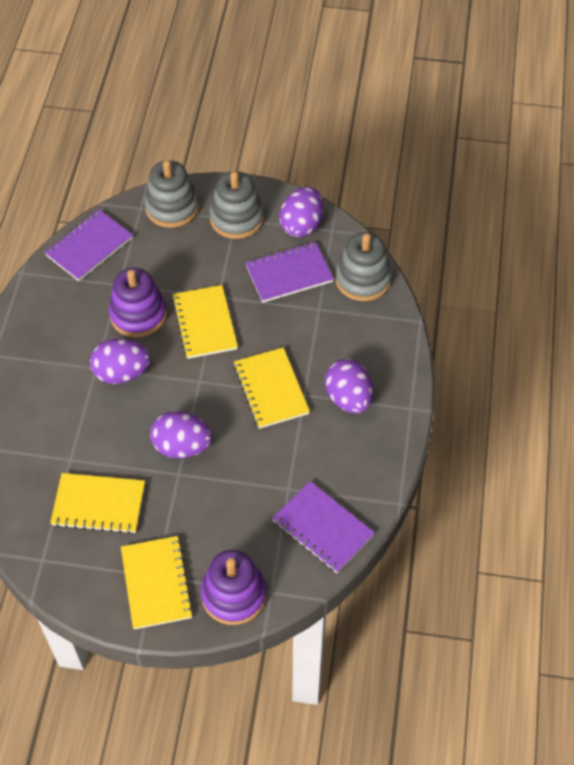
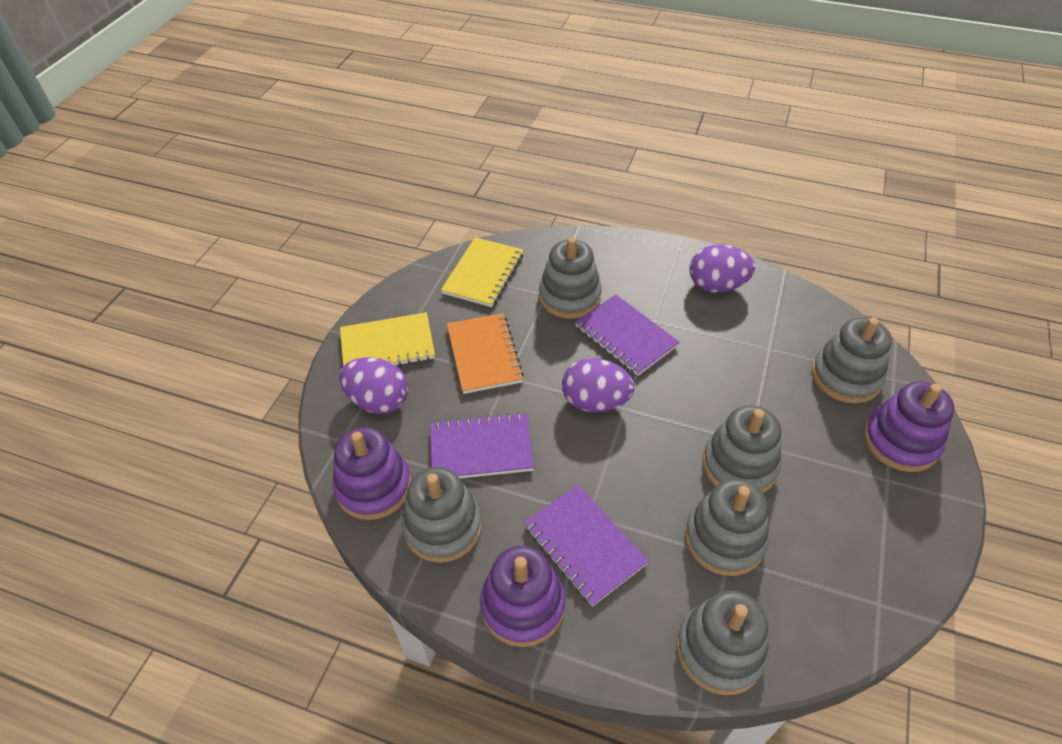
grey stacking toy: 3 -> 6
orange notebook: 0 -> 1
purple egg: 4 -> 3
purple stacking toy: 2 -> 3
yellow notebook: 4 -> 2

